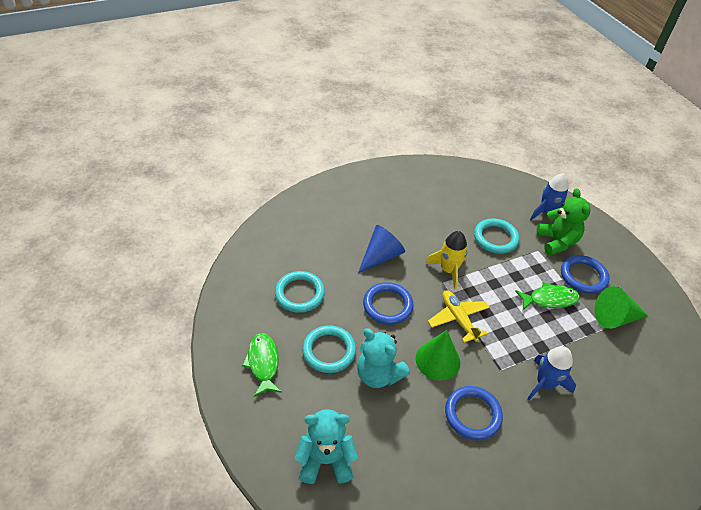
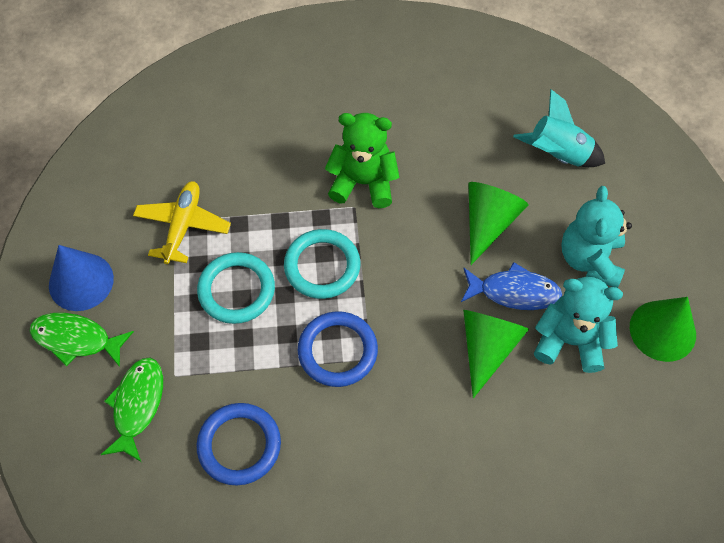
blue fish: 0 -> 1
blue ring: 3 -> 2
blue rocket: 2 -> 0
green cone: 2 -> 3
turquoise ring: 3 -> 2
turquoise rocket: 0 -> 1
yellow rocket: 1 -> 0

